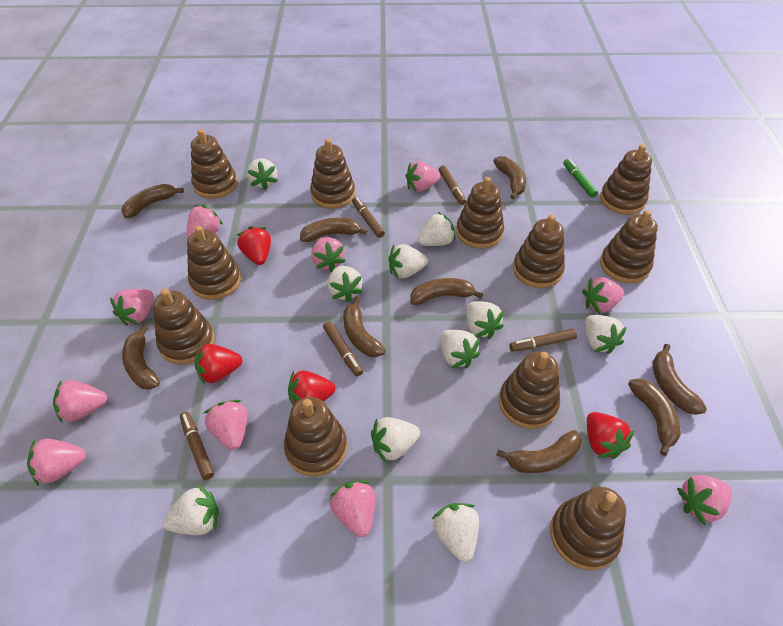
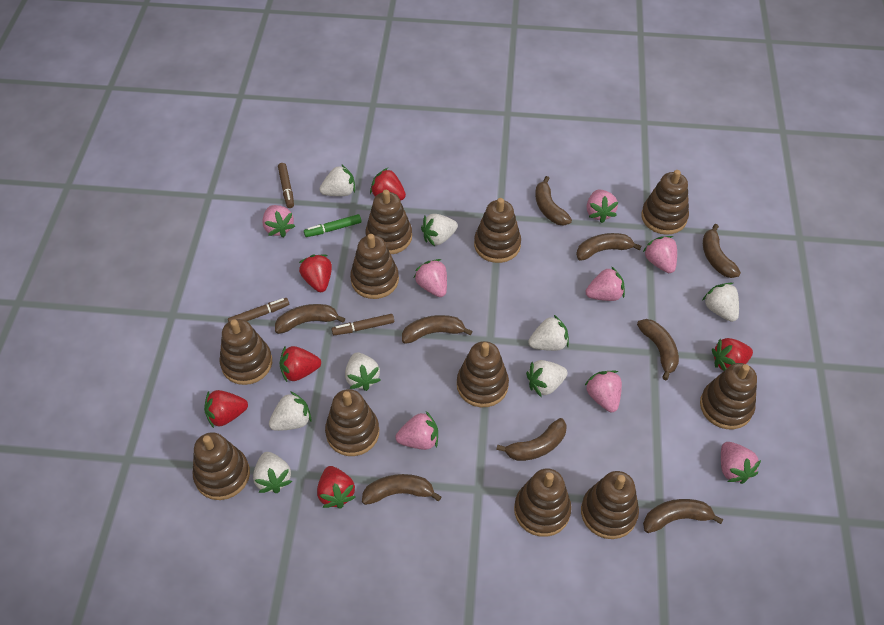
brown marker: 5 -> 3
pink strawberry: 10 -> 8
red strawberry: 4 -> 6
white strawberry: 10 -> 8

